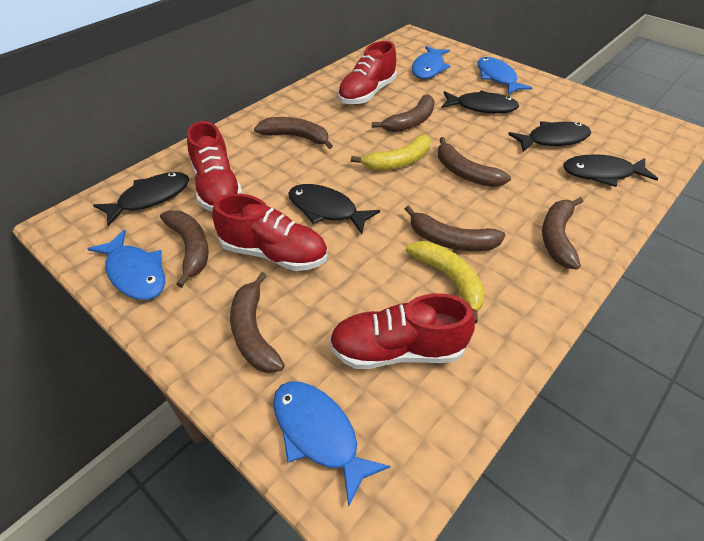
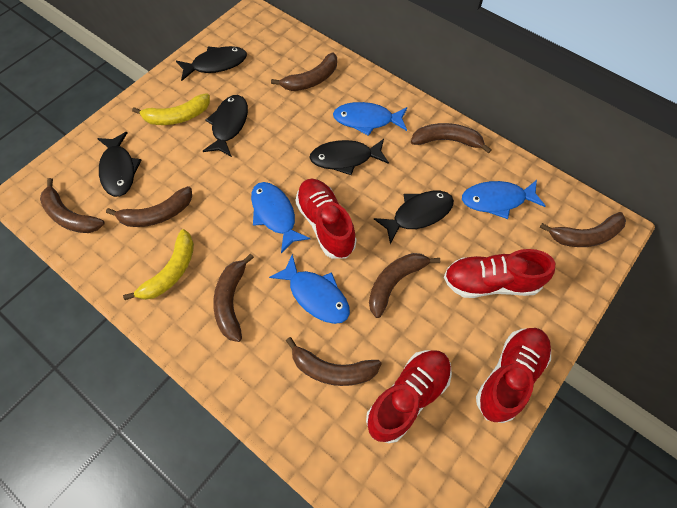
brown banana: 7 -> 8

